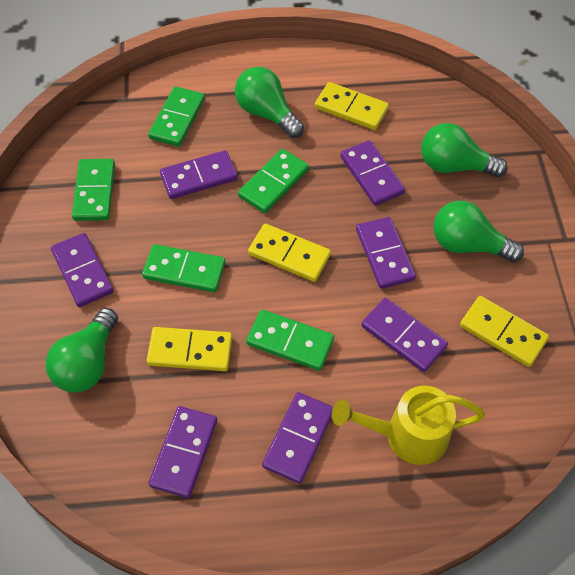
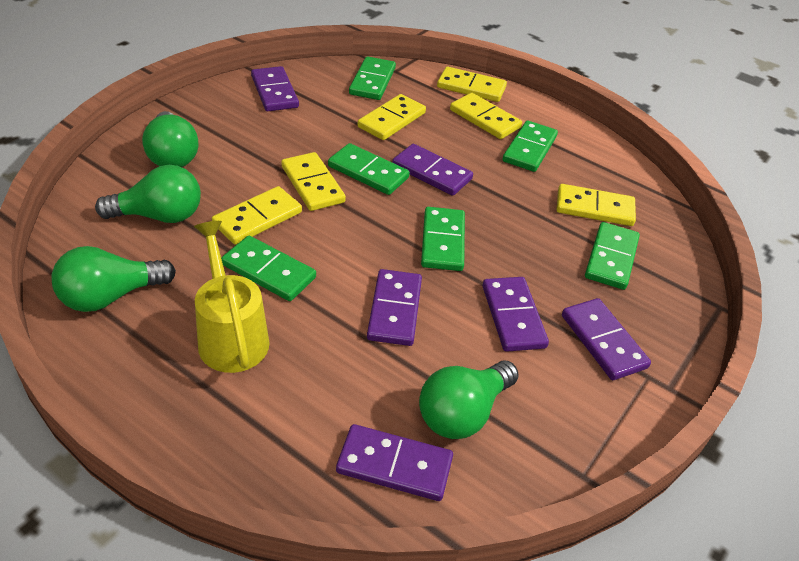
green domino: 5 -> 6
purple domino: 7 -> 6
yellow domino: 4 -> 6

